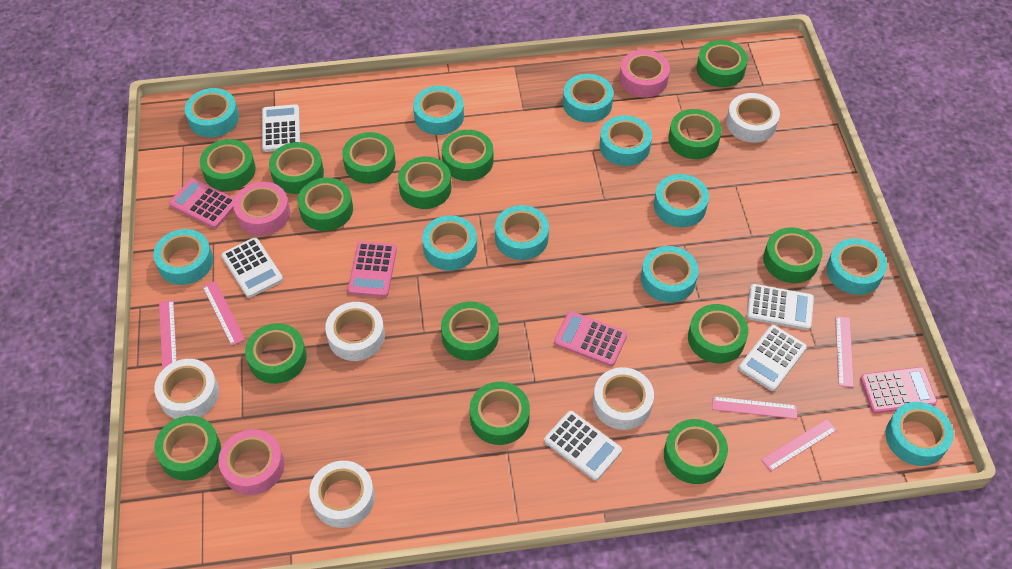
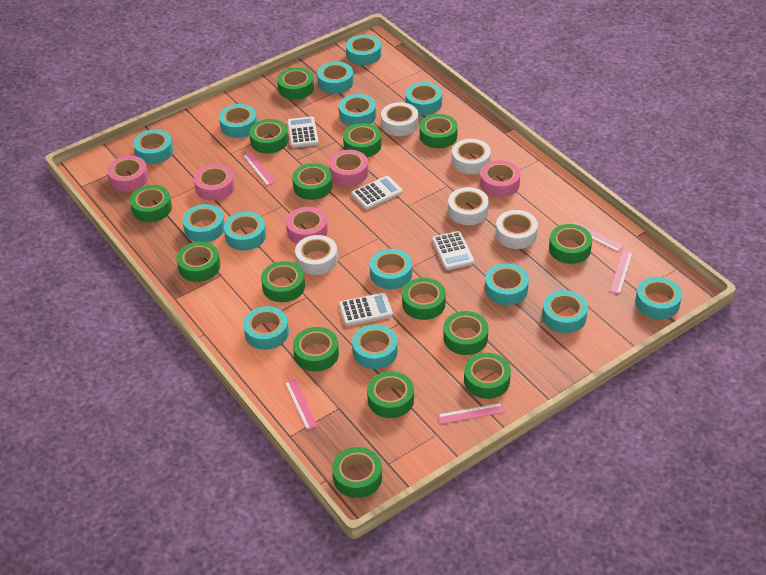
pink calculator: 4 -> 0
pink tape: 3 -> 5
turquoise tape: 11 -> 14
white calculator: 5 -> 4

